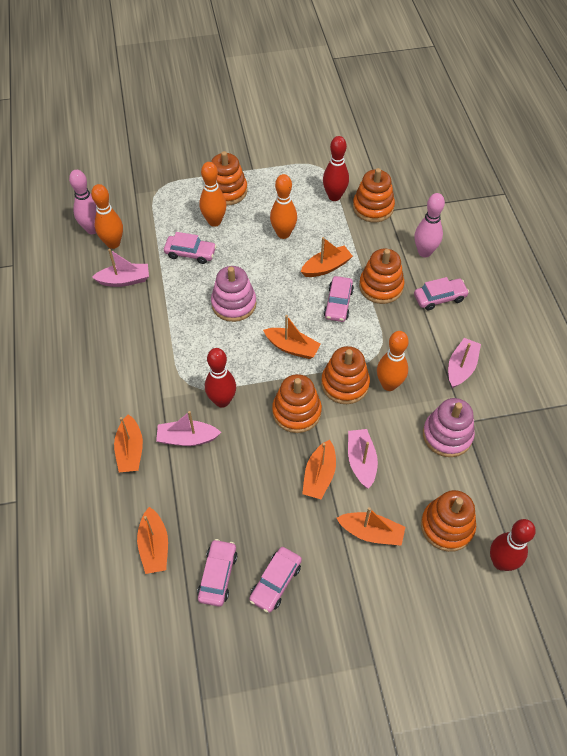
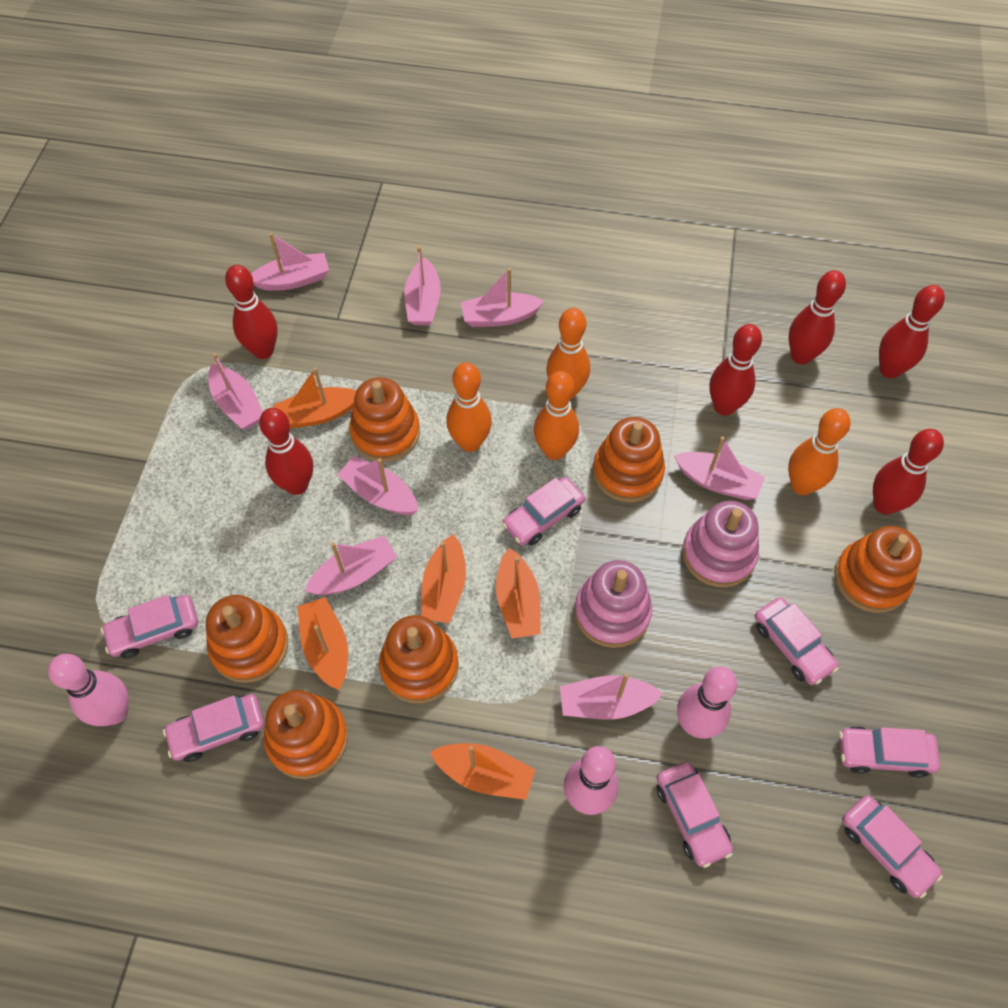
orange boat: 6 -> 5
pink boat: 4 -> 8
pink bowling pin: 2 -> 3
pink car: 5 -> 7
red bowling pin: 3 -> 6

